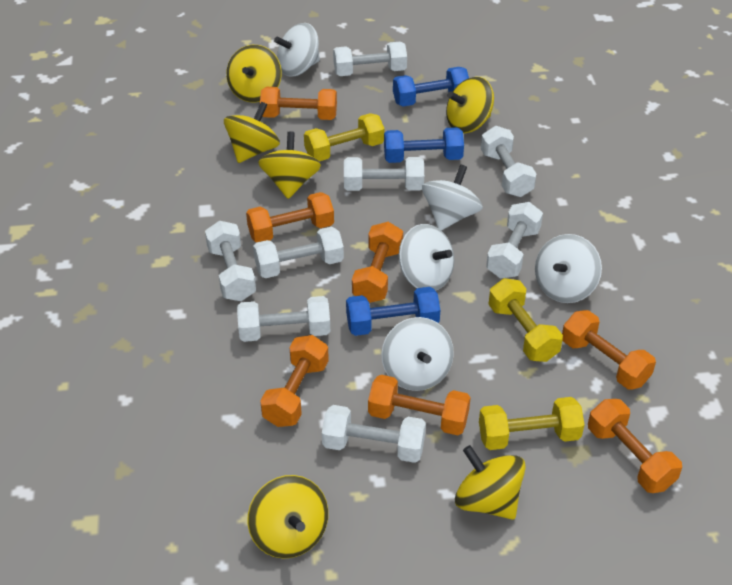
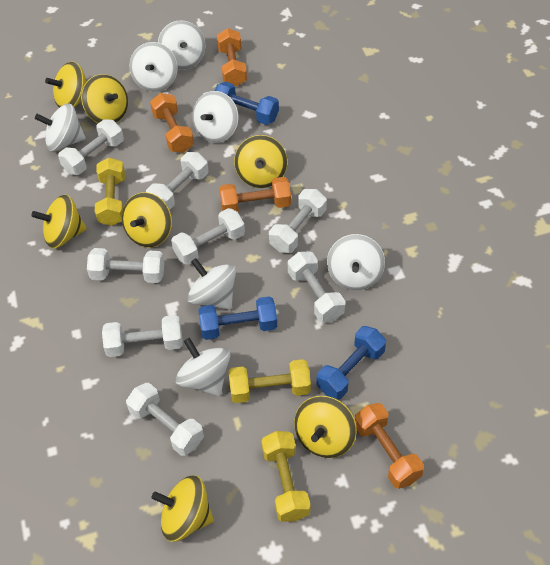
orange dumbbell: 7 -> 4
white spinning top: 5 -> 7
yellow spinning top: 6 -> 7

